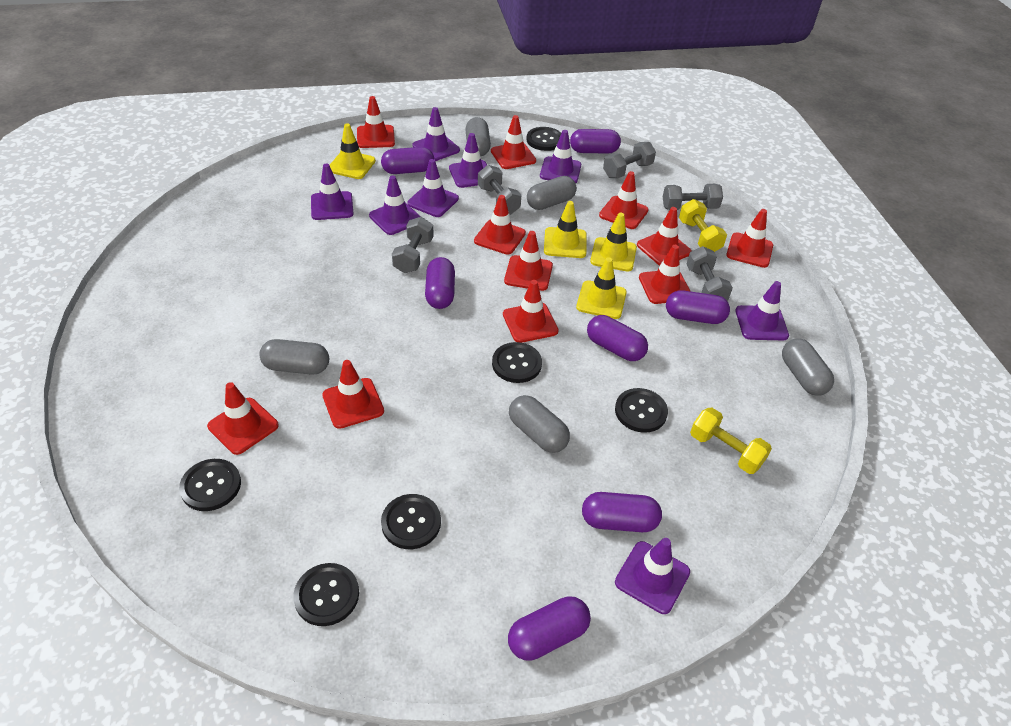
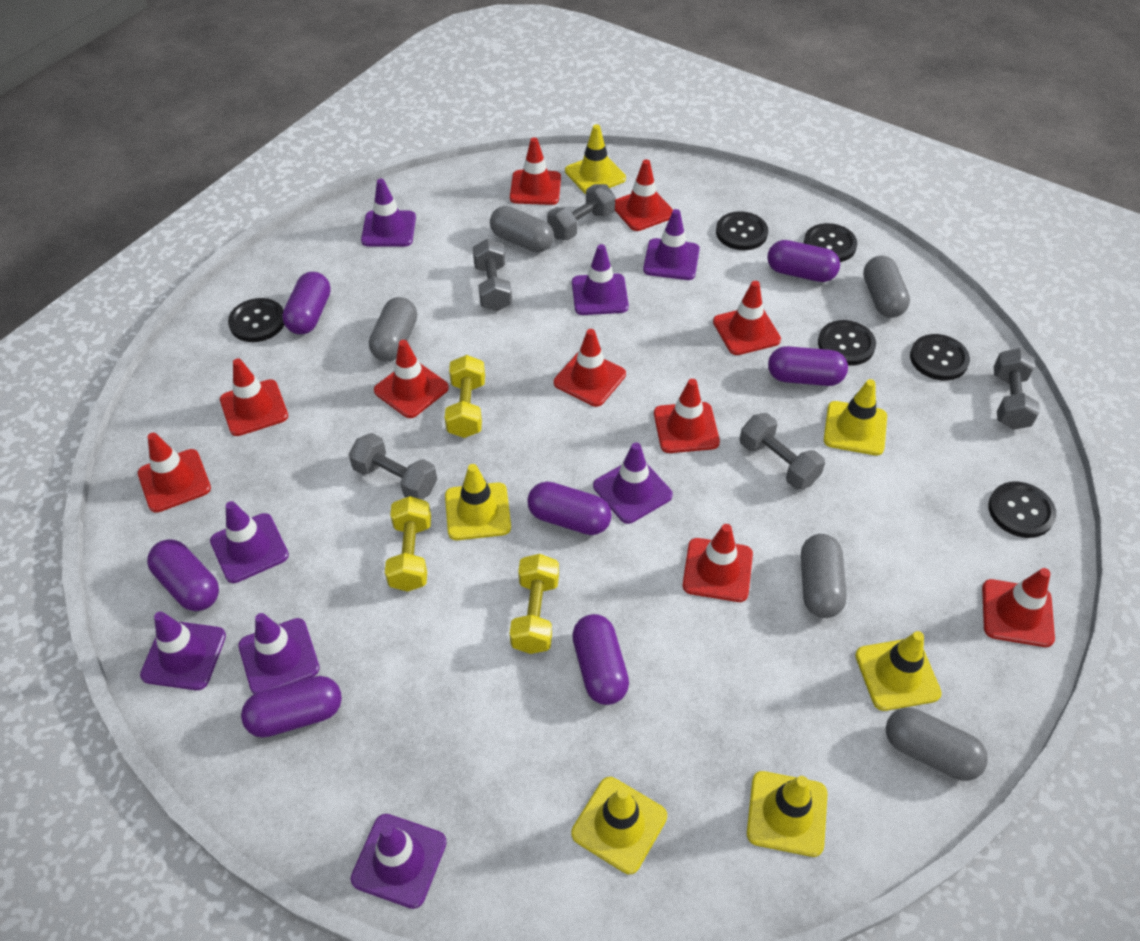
red traffic cone: 11 -> 10
yellow dumbbell: 2 -> 3
yellow traffic cone: 4 -> 6

